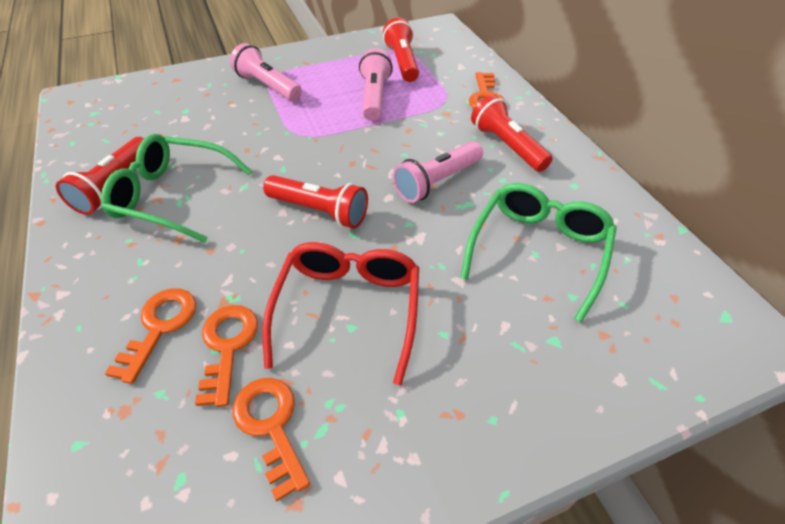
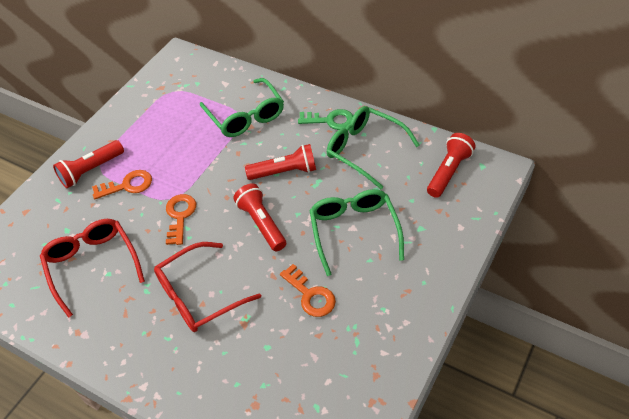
green glasses: 2 -> 3
green key: 0 -> 1
orange key: 4 -> 3
pink flashlight: 3 -> 0
red glasses: 1 -> 2

